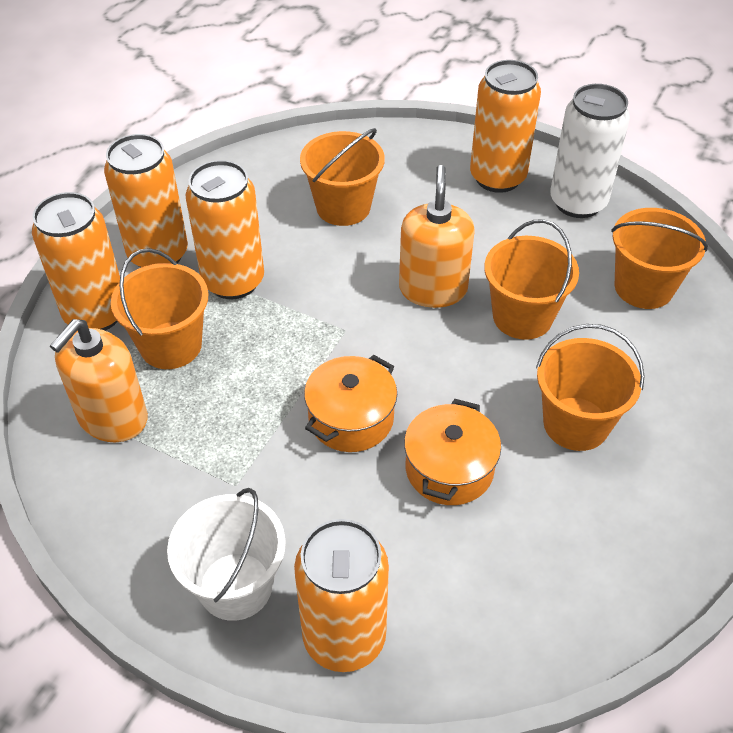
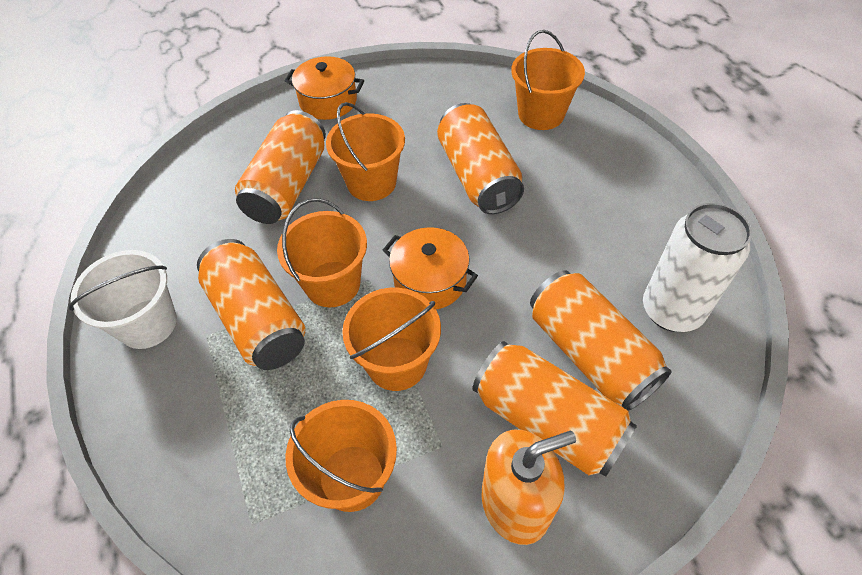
orange soap dispenser: 2 -> 1

